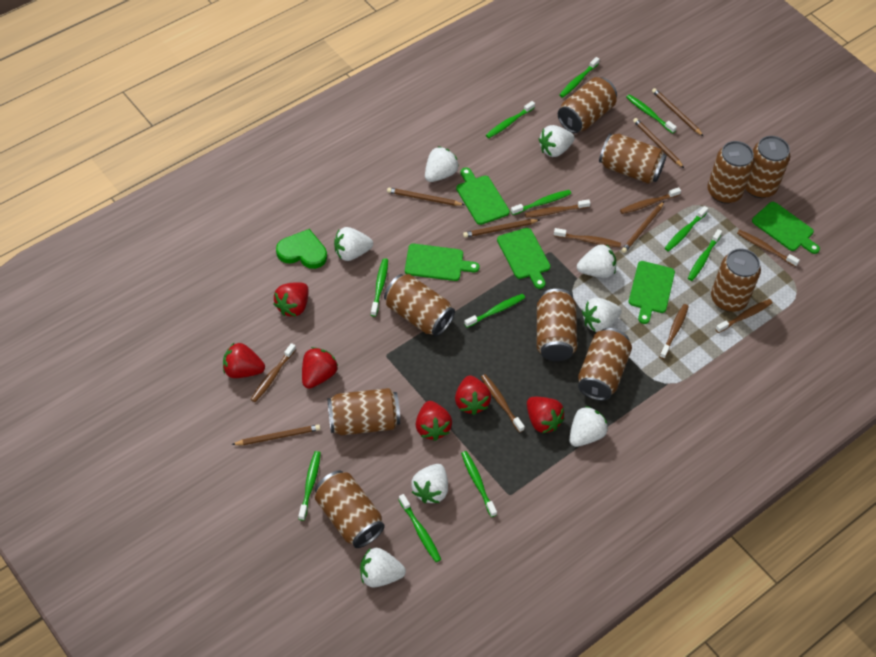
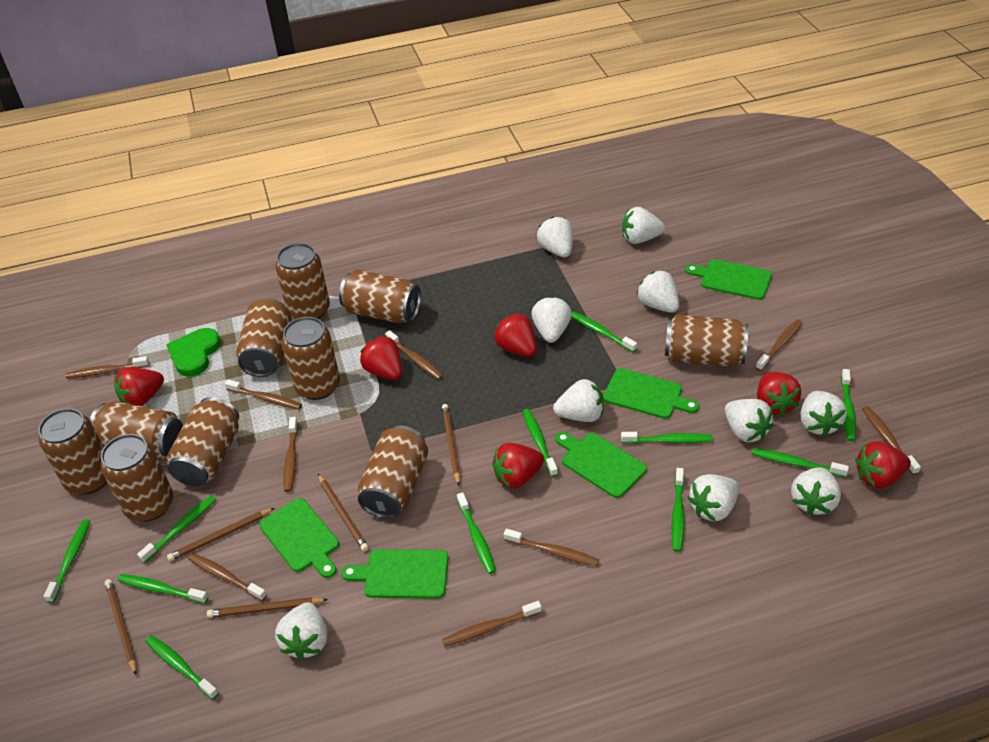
brown pencil: 6 -> 5
brown toothbrush: 8 -> 9
white strawberry: 8 -> 10

